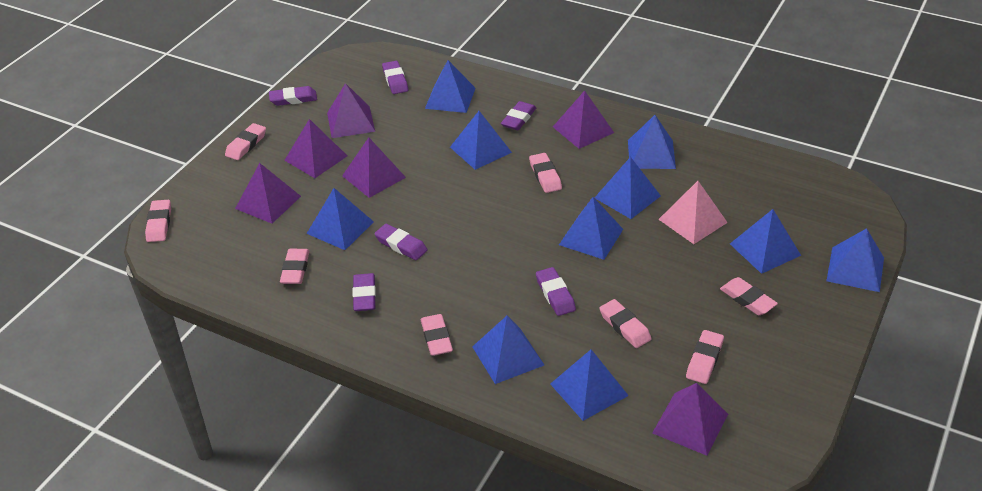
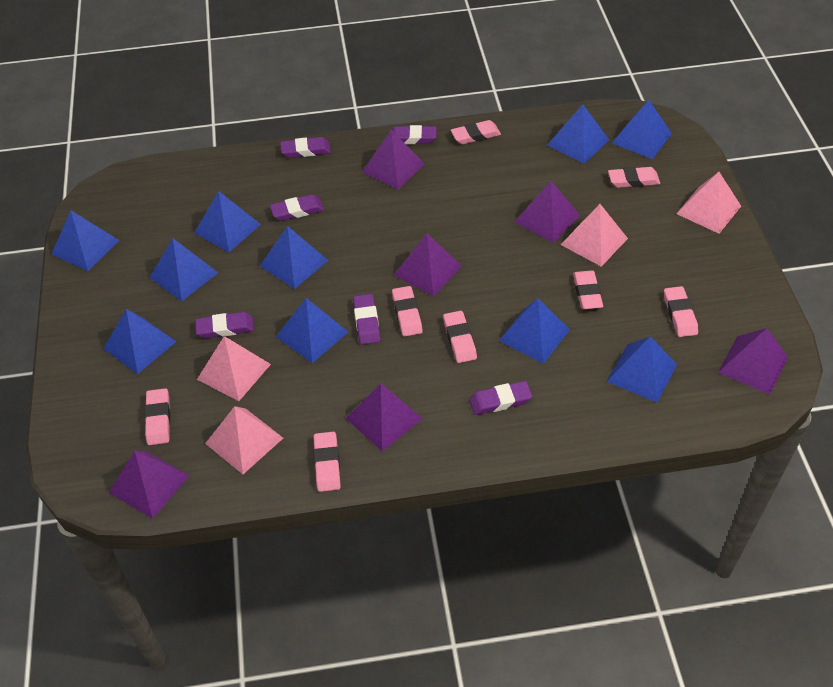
pink pyramid: 1 -> 4

